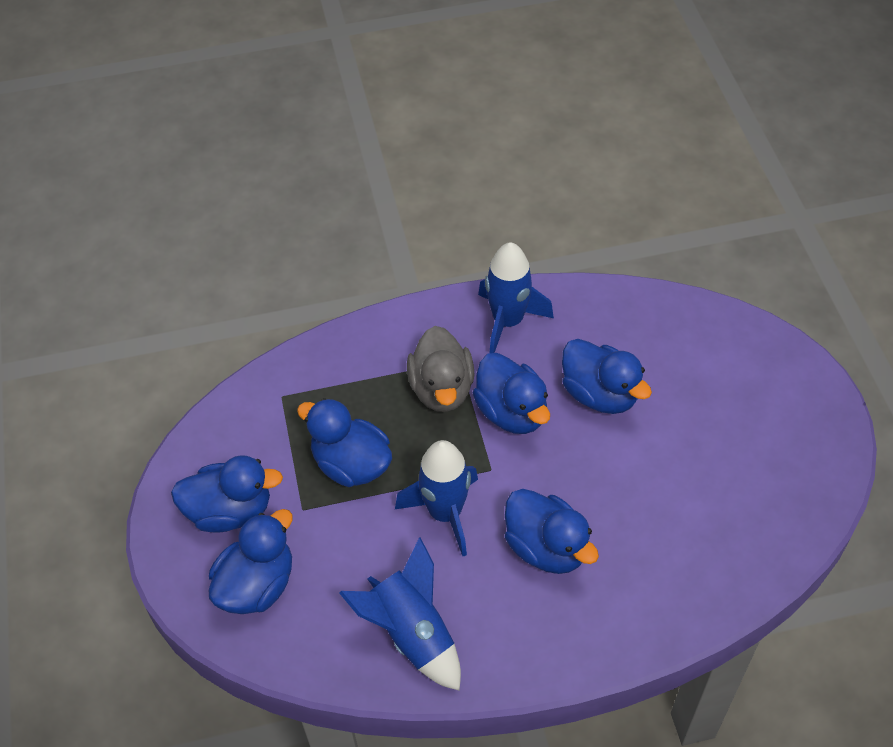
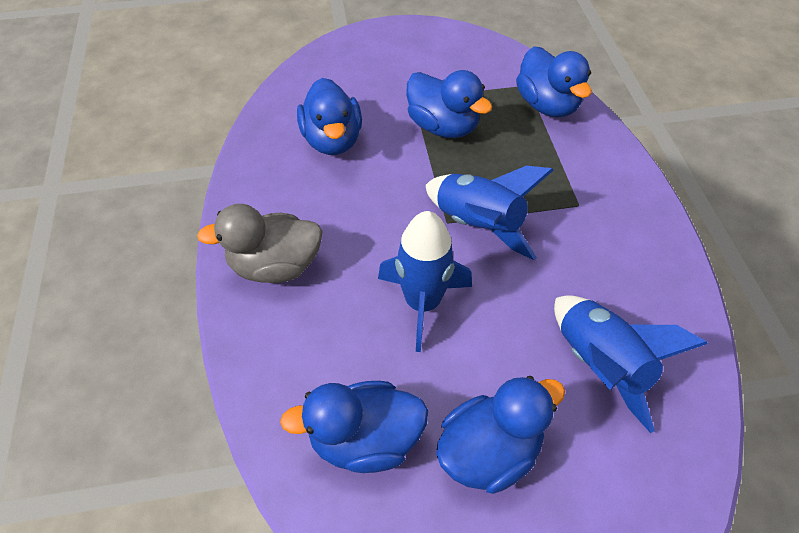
blue duck: 6 -> 5

